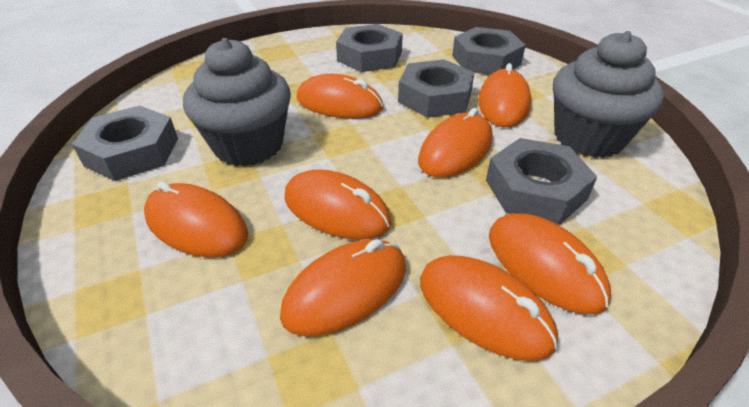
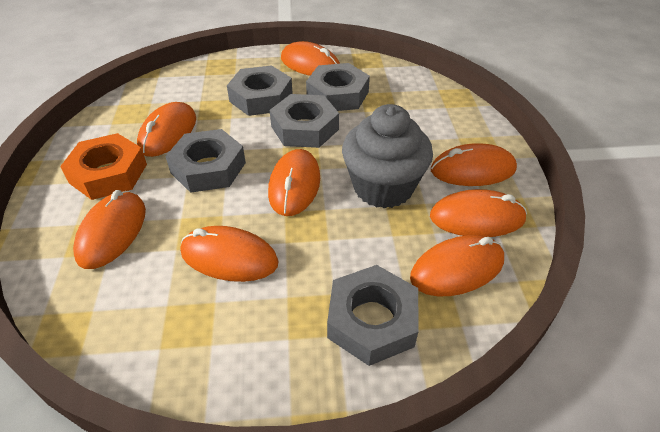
grey cupcake: 2 -> 1
orange nut: 0 -> 1

